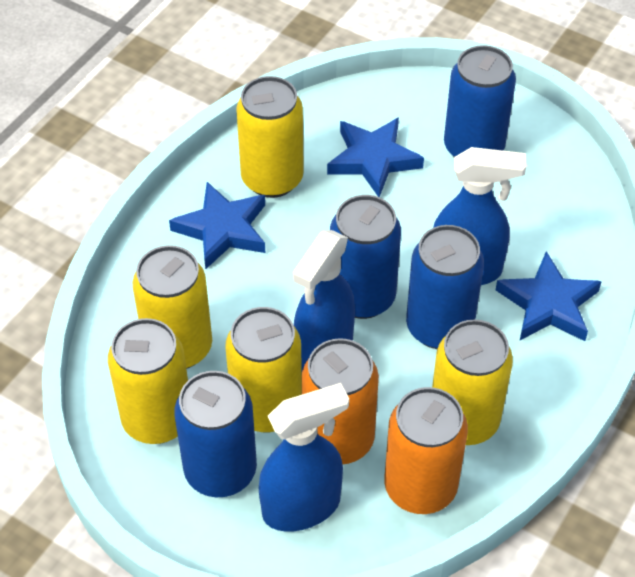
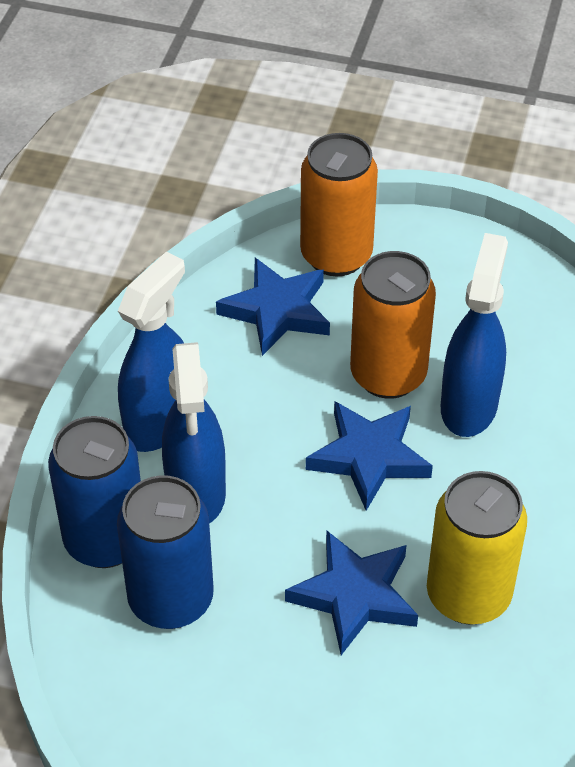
blue can: 4 -> 2
yellow can: 5 -> 1

